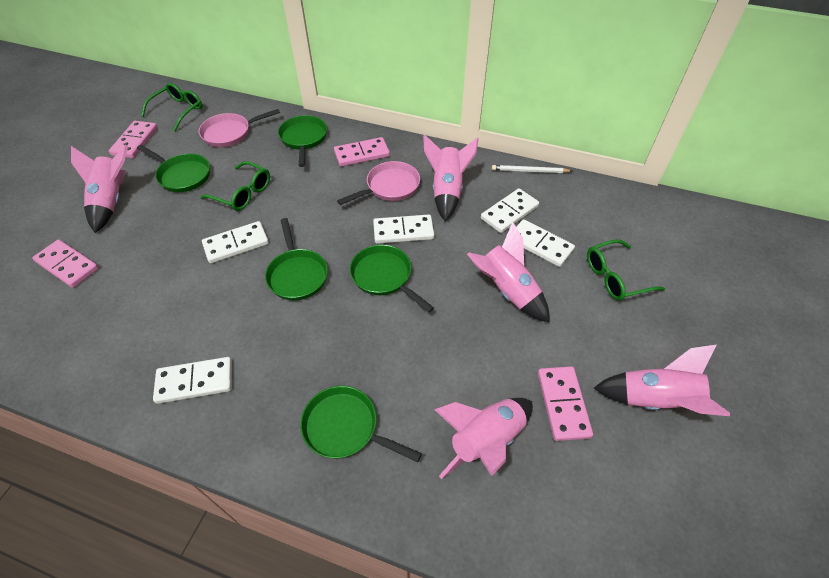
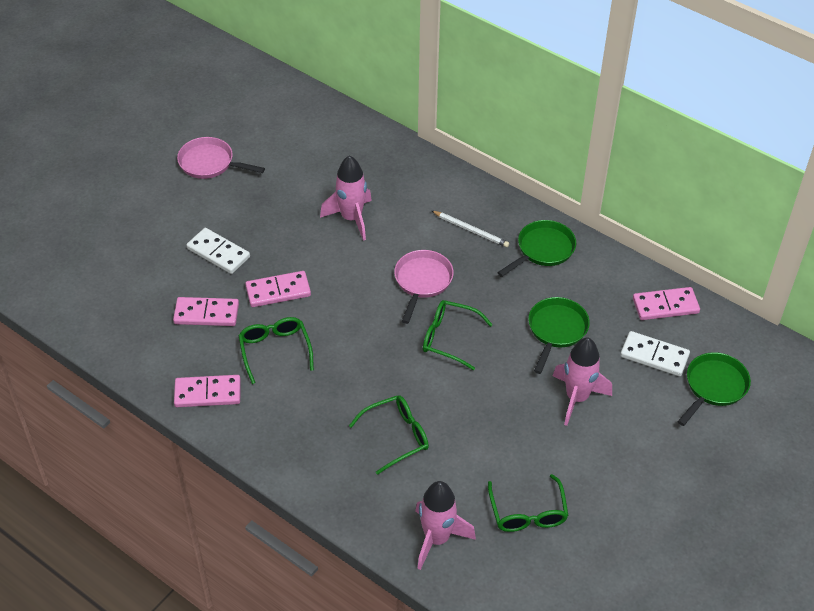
green glasses: 3 -> 4
green pan: 5 -> 3
pink rocket: 5 -> 3
white domino: 5 -> 2

